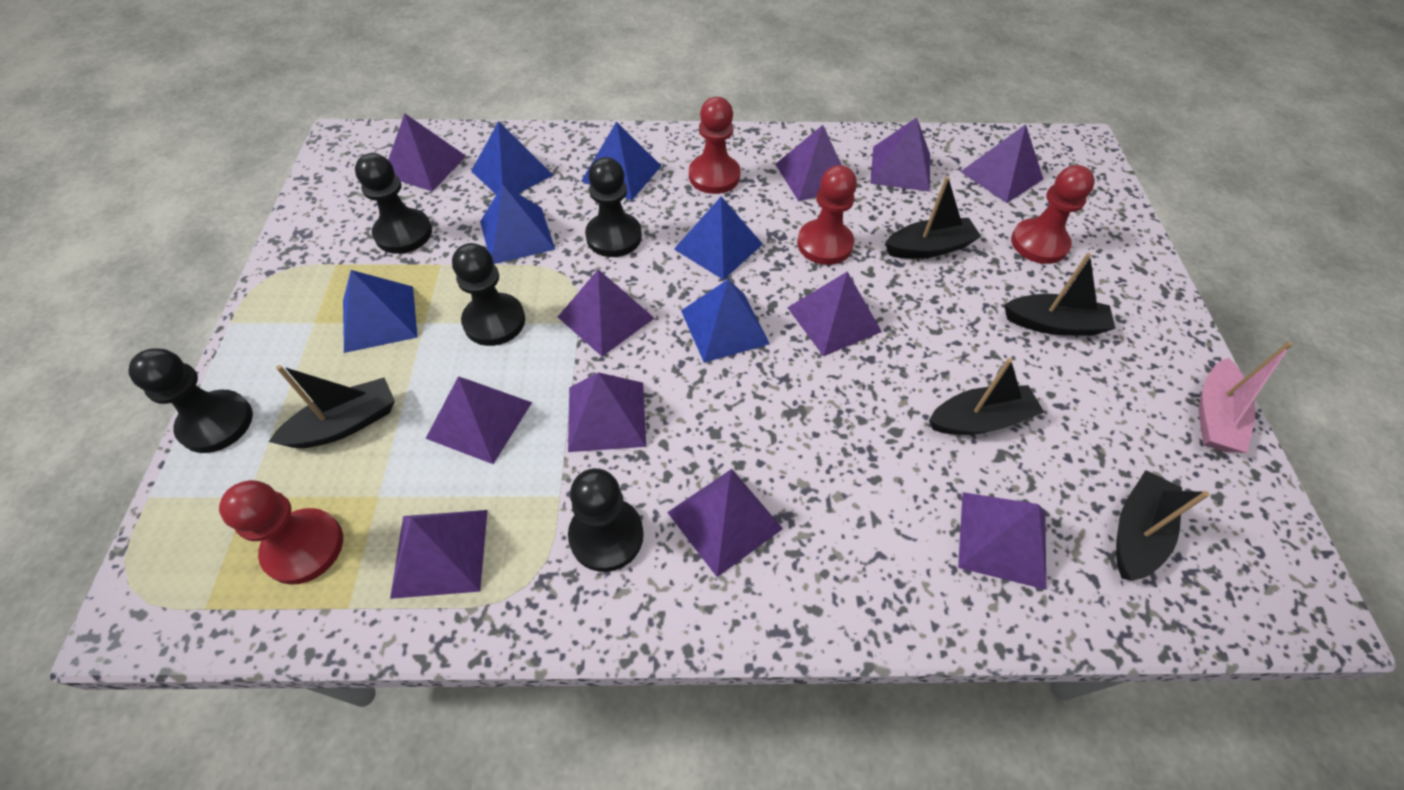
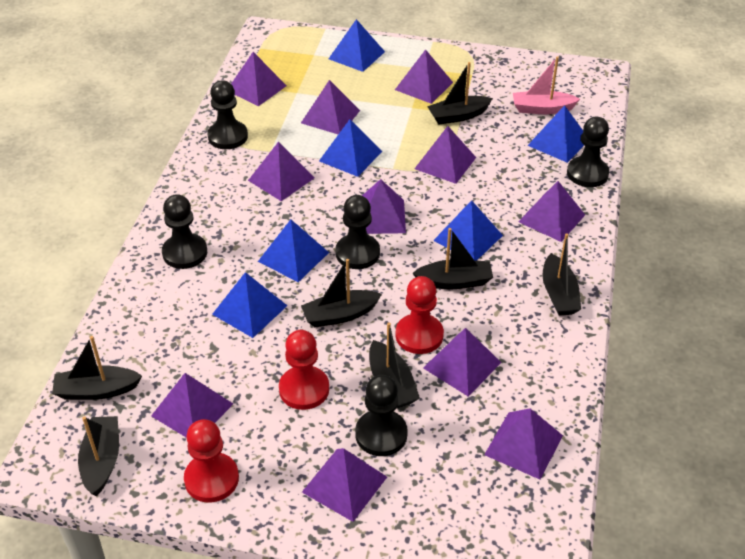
black boat: 5 -> 7
red pawn: 4 -> 3

